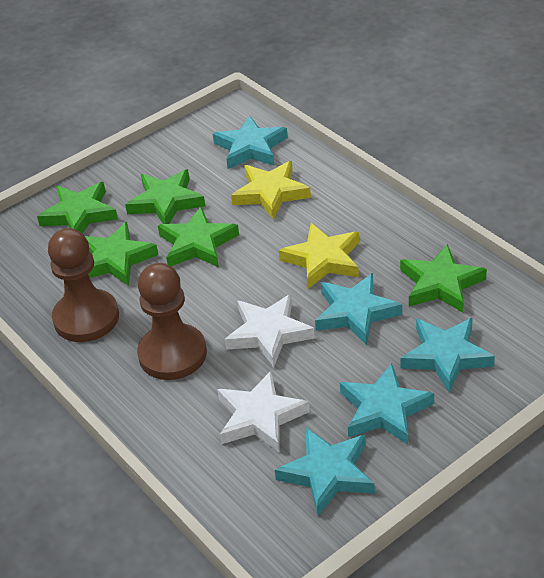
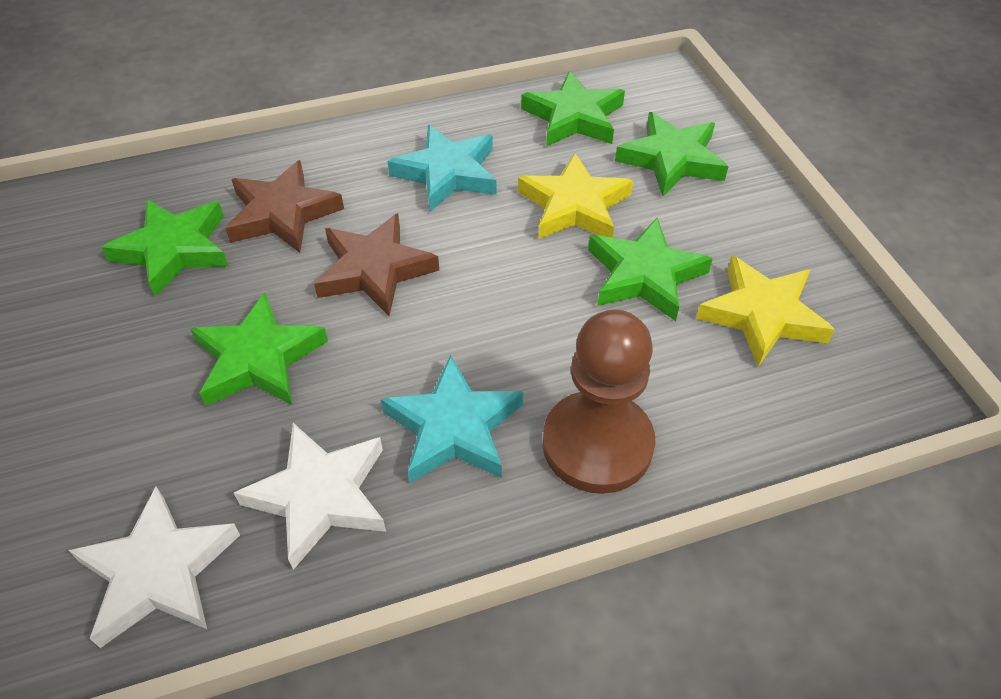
brown pawn: 2 -> 1
brown star: 0 -> 2
turquoise star: 5 -> 2

